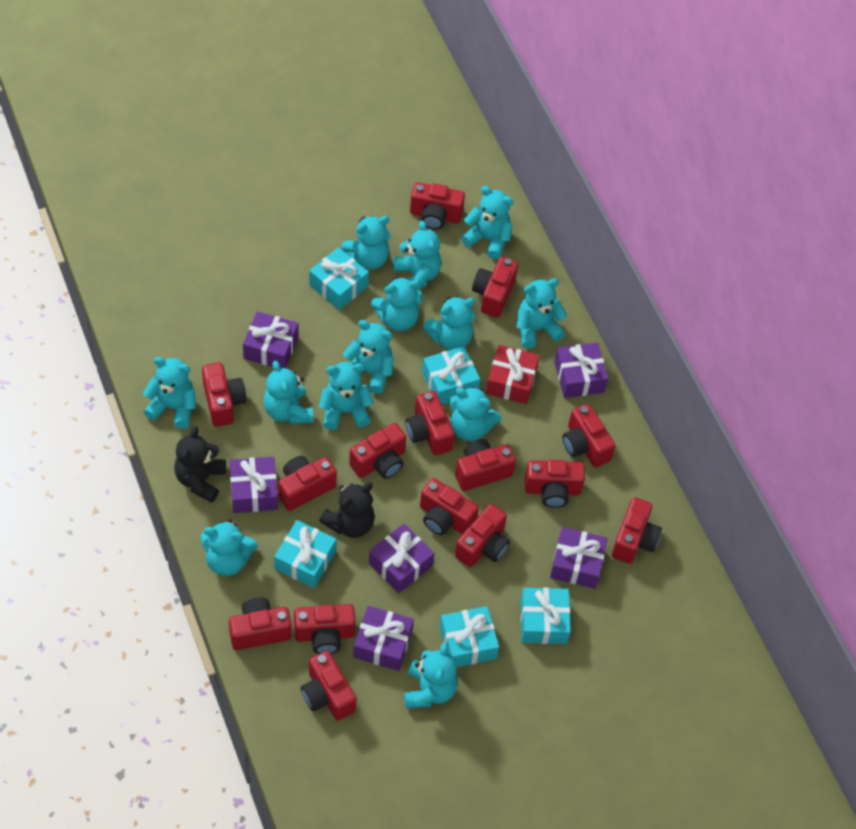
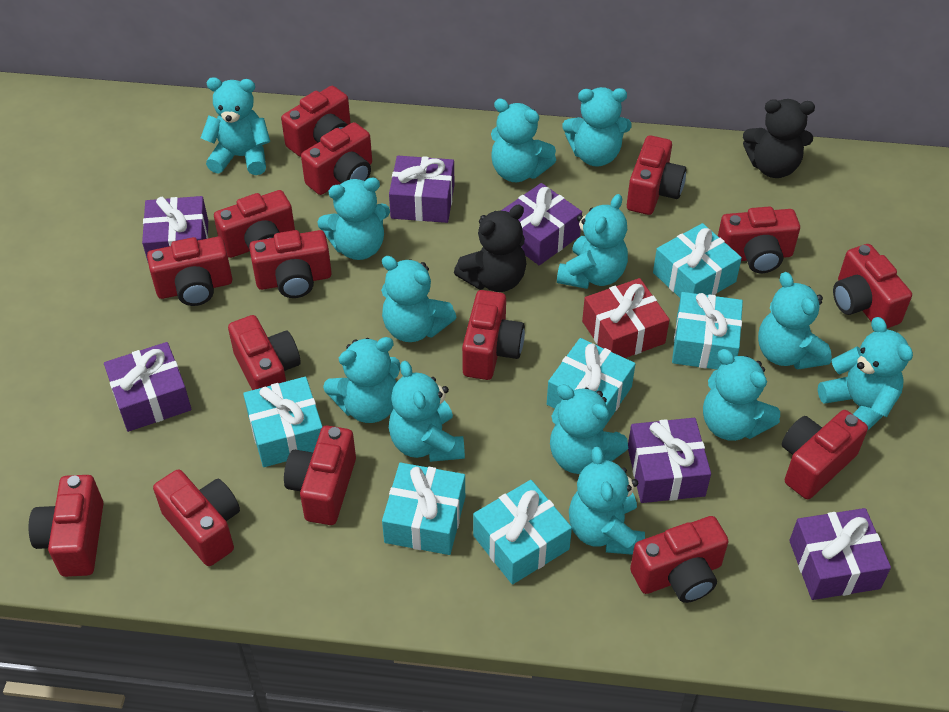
turquoise gift: 5 -> 6

